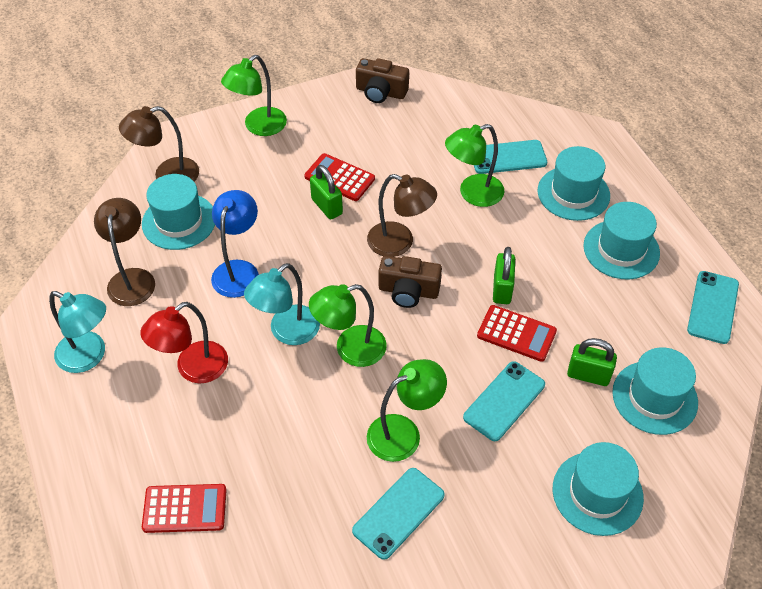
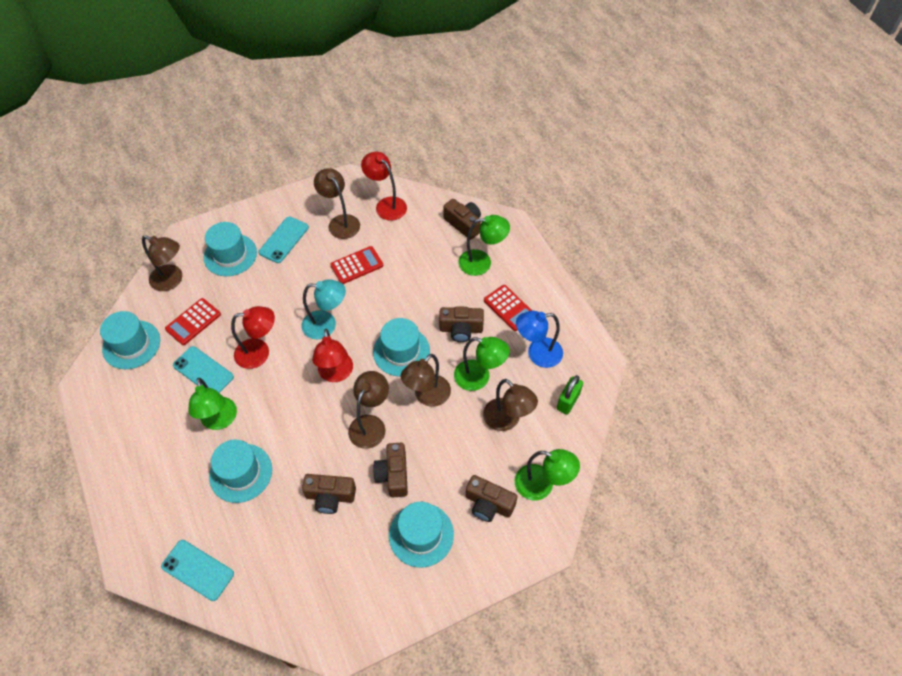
brown camera: 2 -> 5
brown lamp: 3 -> 5
green padlock: 3 -> 1
red lamp: 1 -> 3
turquoise lamp: 2 -> 1
turquoise phone: 4 -> 3

